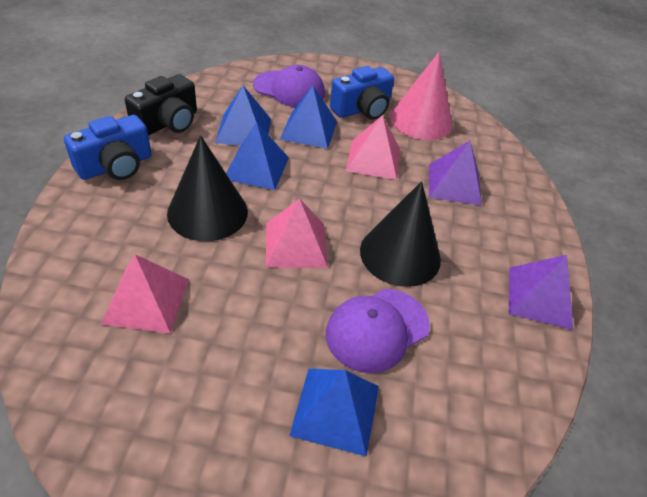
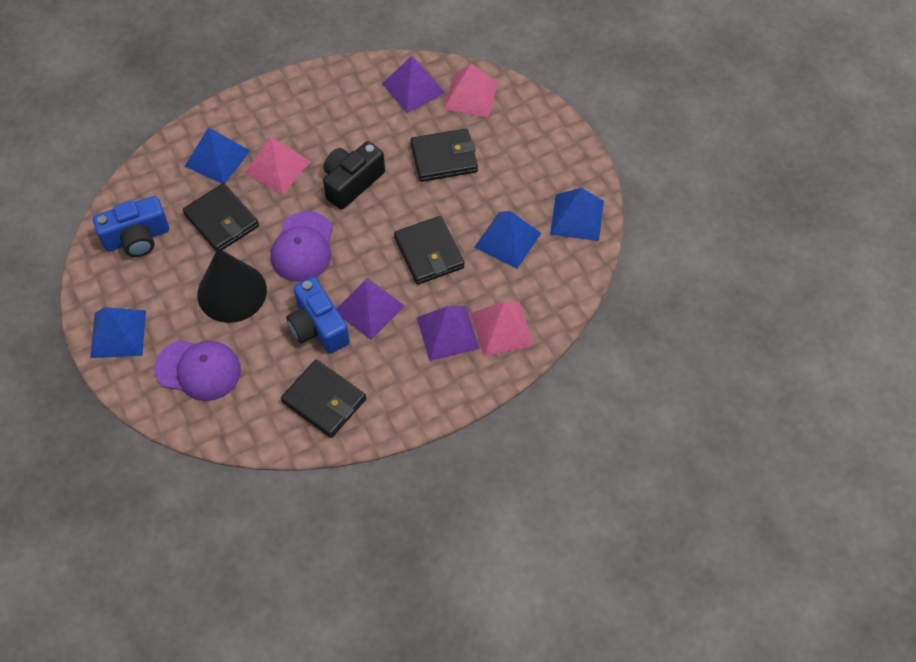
black cone: 2 -> 1
black wallet: 0 -> 4
pink cone: 1 -> 0
purple pyramid: 2 -> 3

